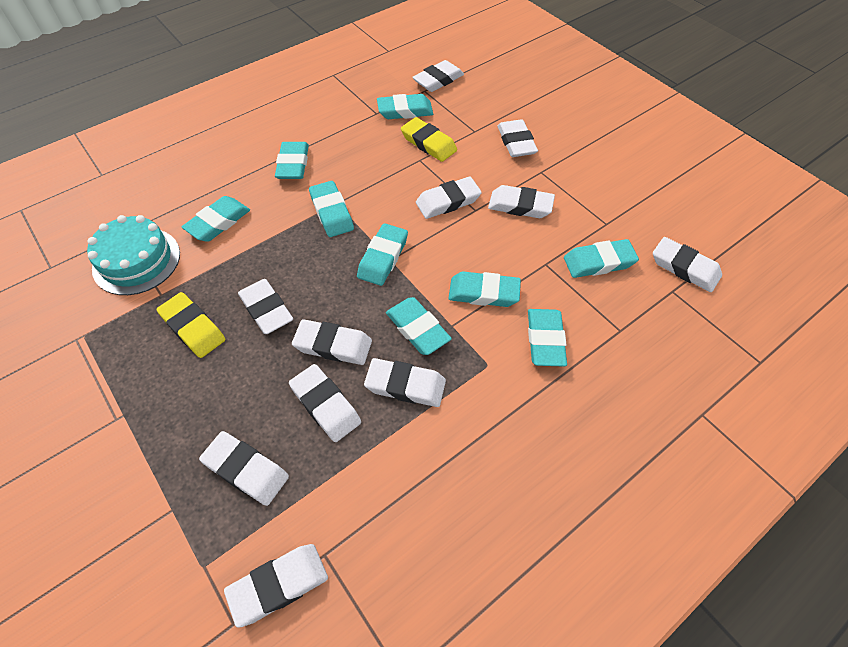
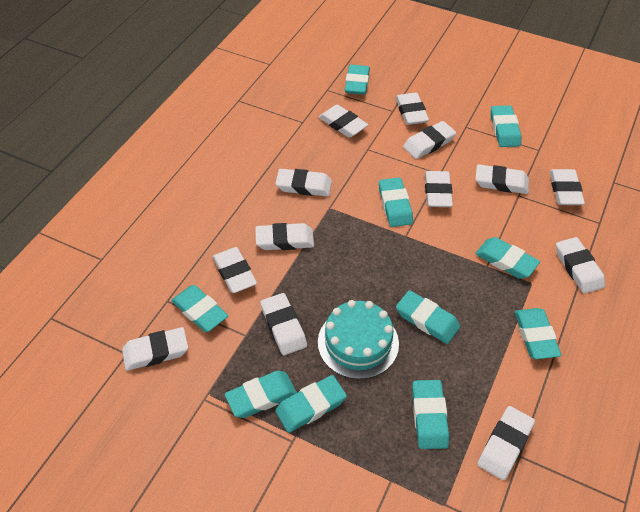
turquoise eraser: 9 -> 10
white eraser: 11 -> 13
yellow eraser: 2 -> 0

